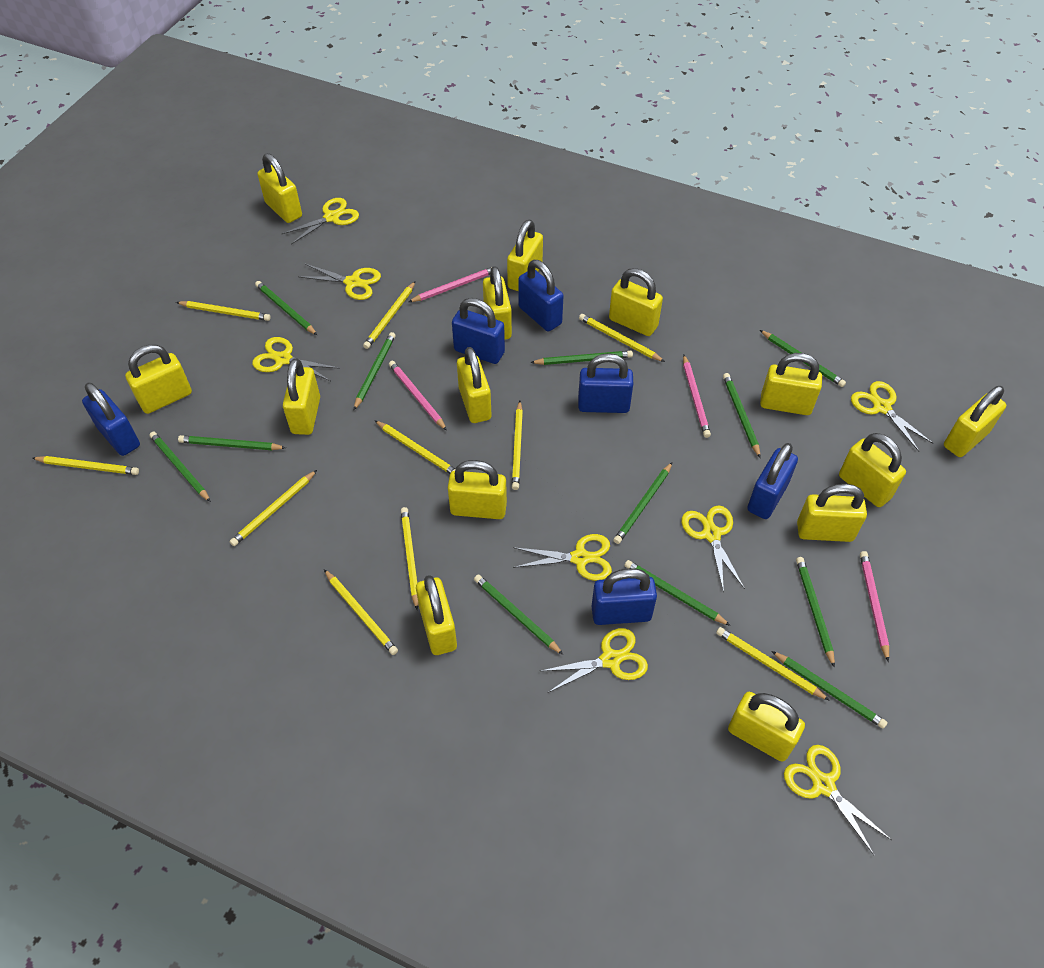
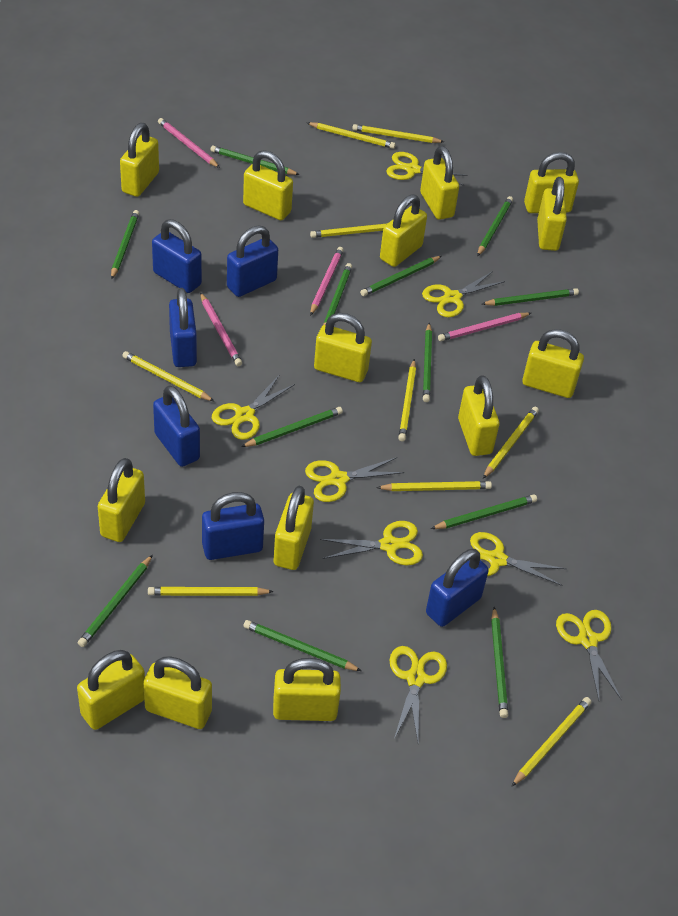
yellow pencil: 10 -> 9

